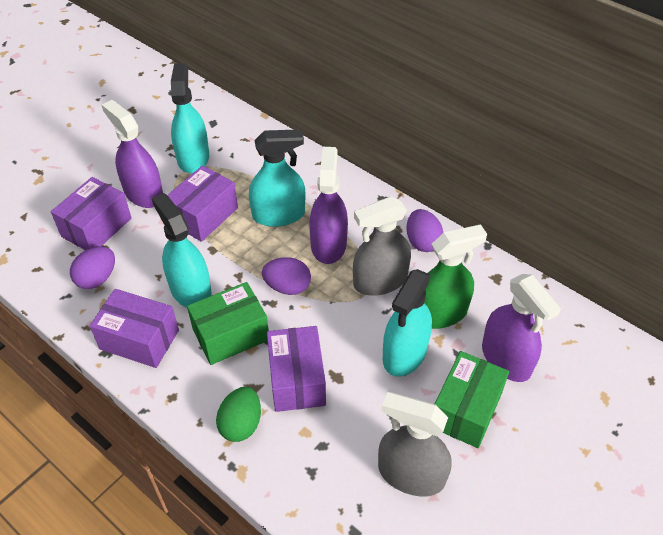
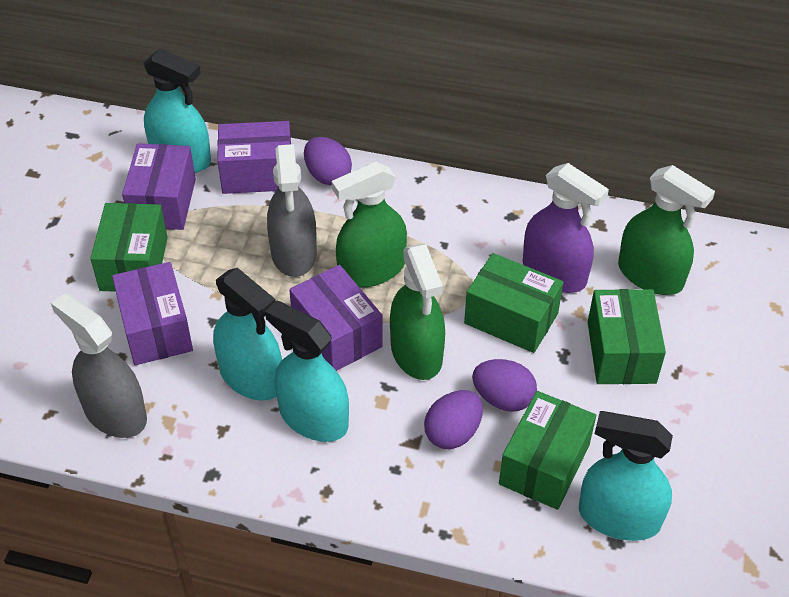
green box: 2 -> 4
green egg: 1 -> 0
green spray bottle: 1 -> 3
purple spray bottle: 3 -> 1

